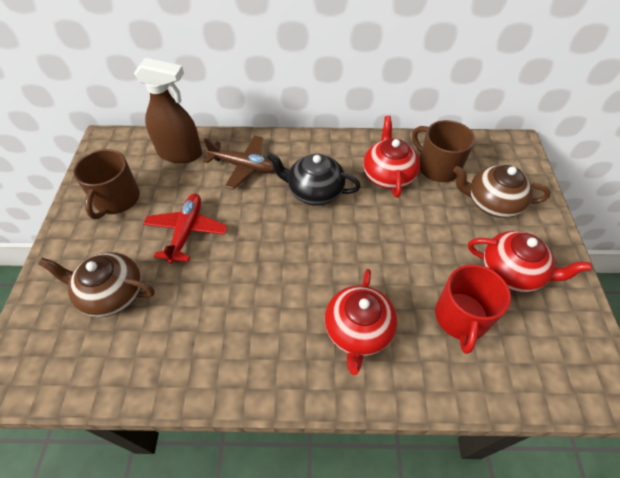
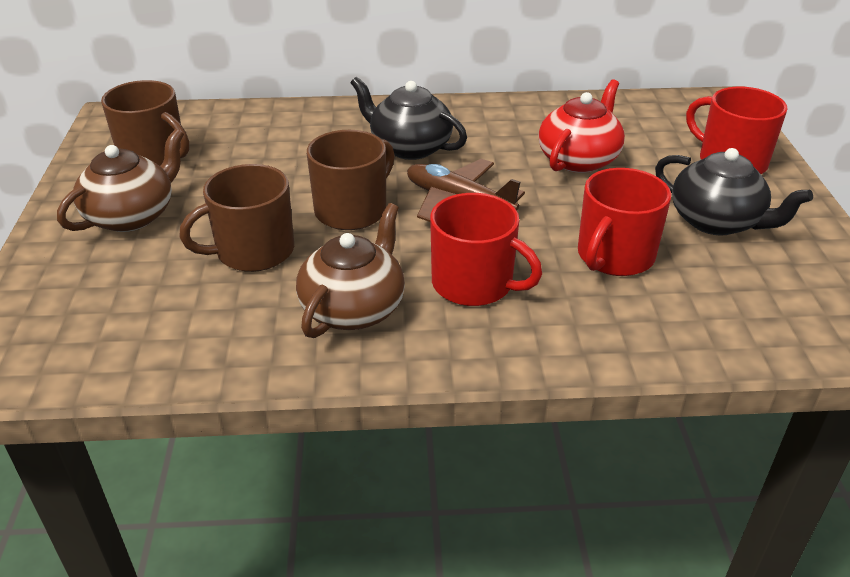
black teapot: 1 -> 2
brown mug: 2 -> 3
brown spray bottle: 1 -> 0
red mug: 1 -> 3
red plane: 1 -> 0
red teapot: 3 -> 1

